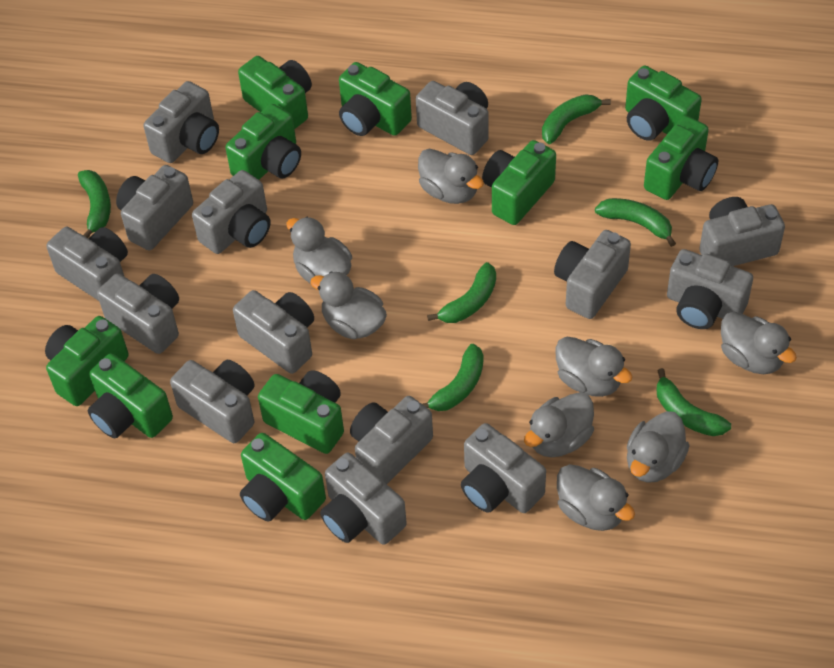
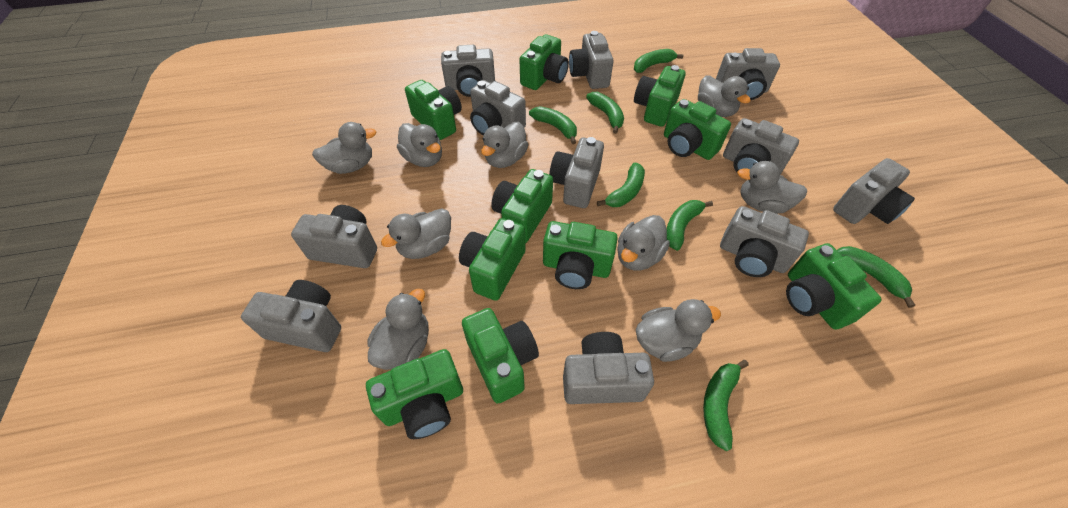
green banana: 6 -> 7
grey camera: 14 -> 11
grey duck: 8 -> 9

